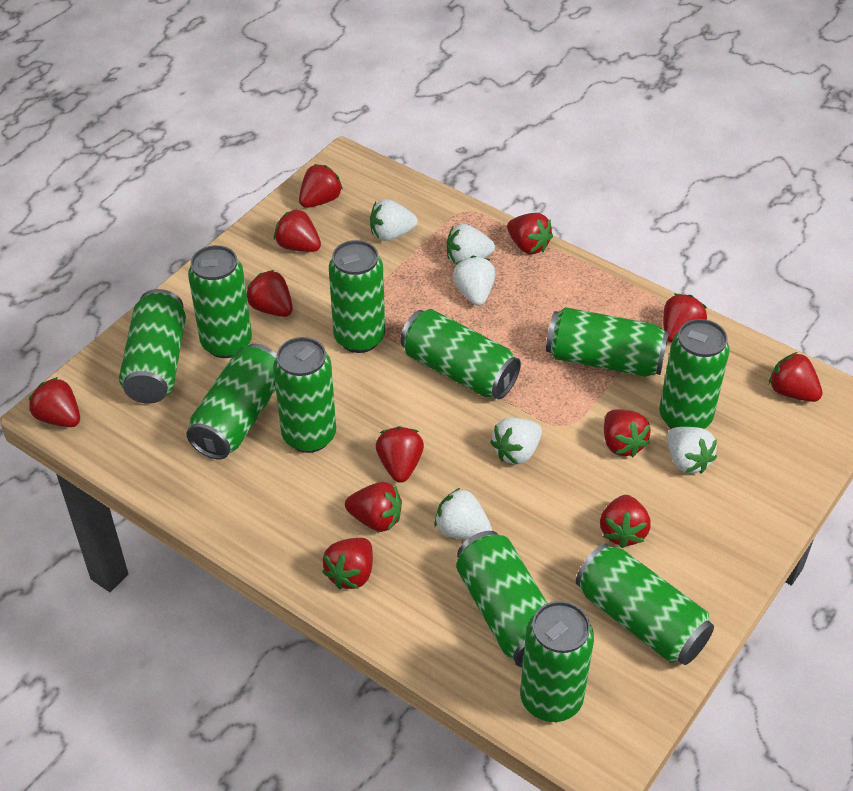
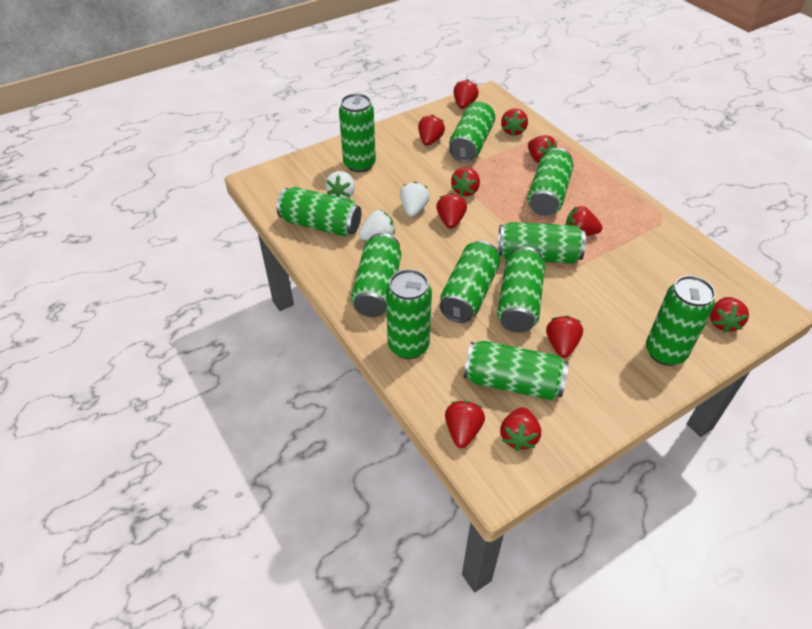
red strawberry: 12 -> 11
white strawberry: 6 -> 3

